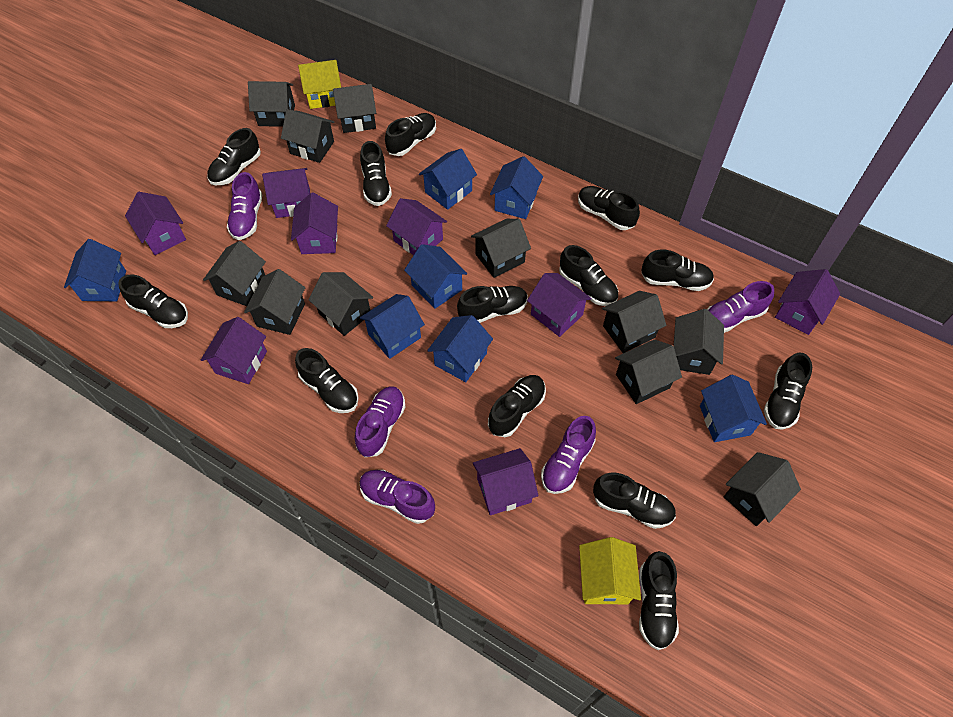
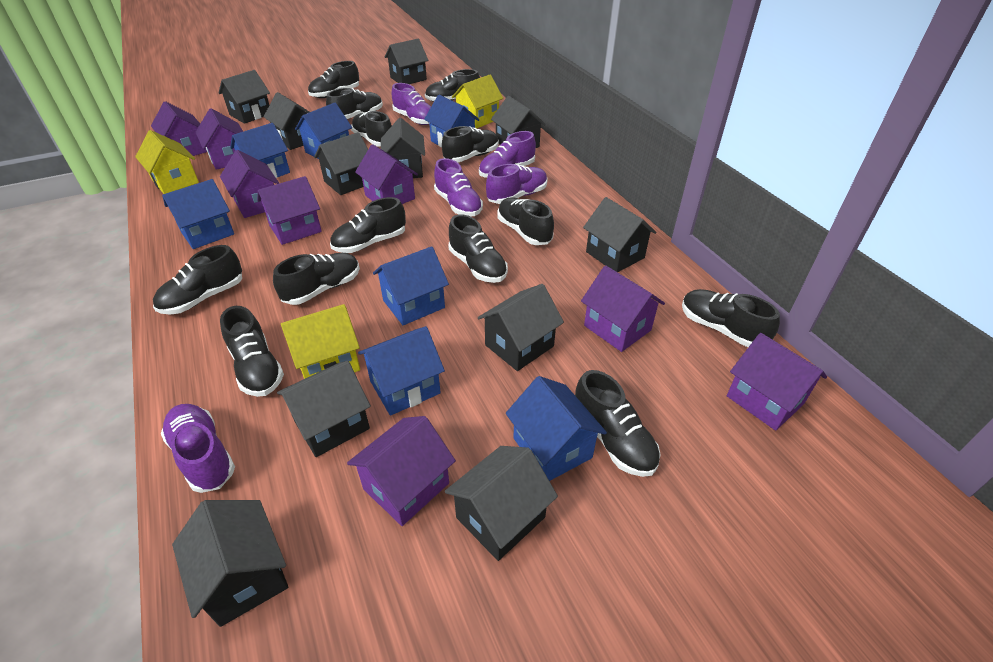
yellow house: 2 -> 3

